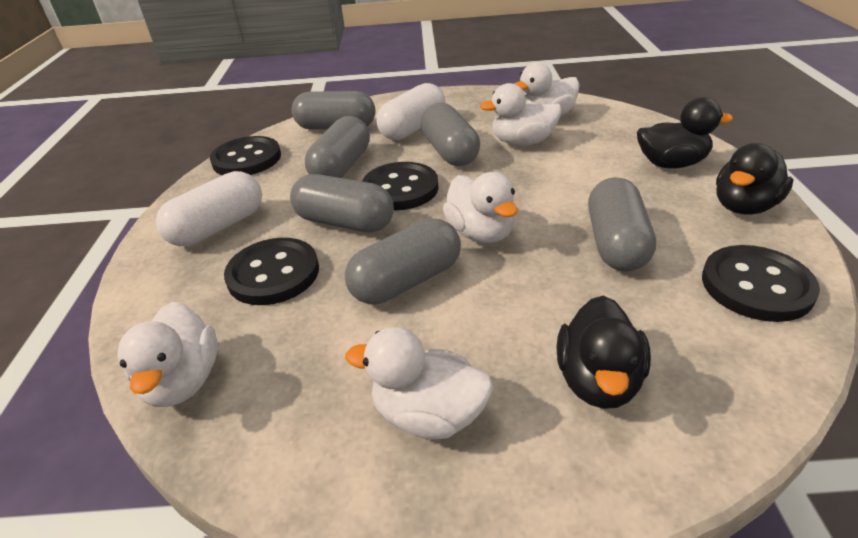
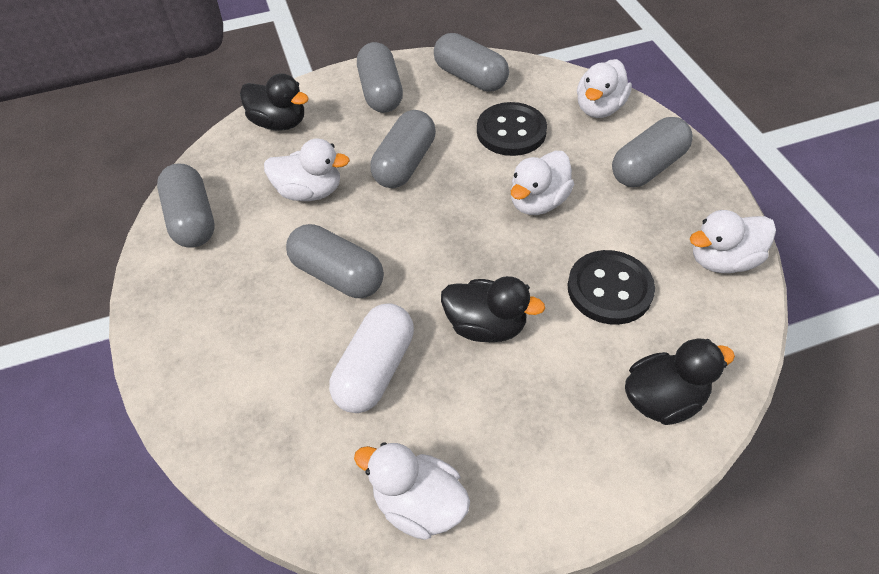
black button: 4 -> 2
white capsule: 2 -> 1

